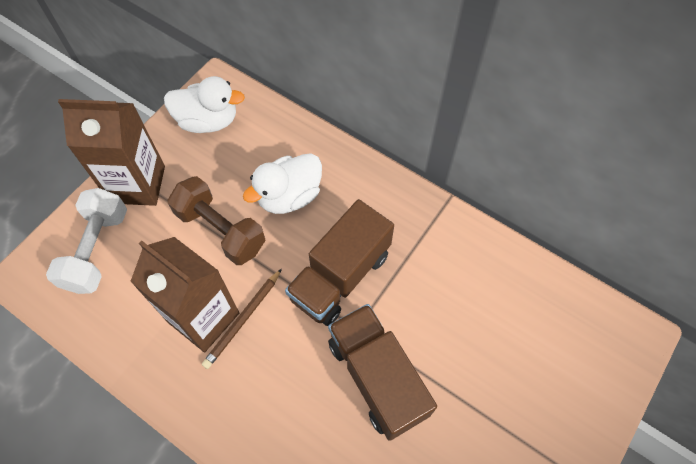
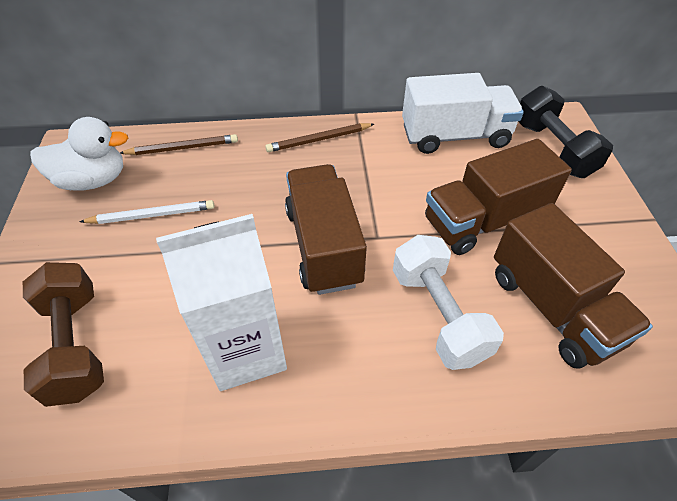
black dumbbell: 0 -> 1
brown carton: 2 -> 0
brown pencil: 1 -> 2
brown truck: 2 -> 3
white carton: 0 -> 1
white duck: 2 -> 1
white pencil: 0 -> 1
white truck: 0 -> 1

